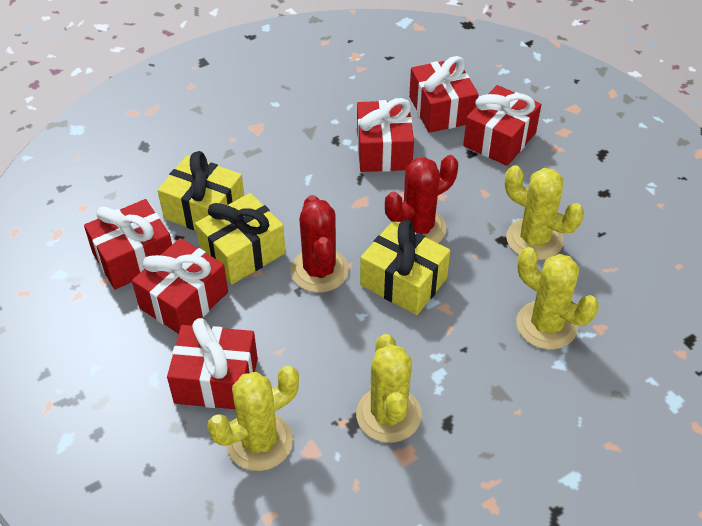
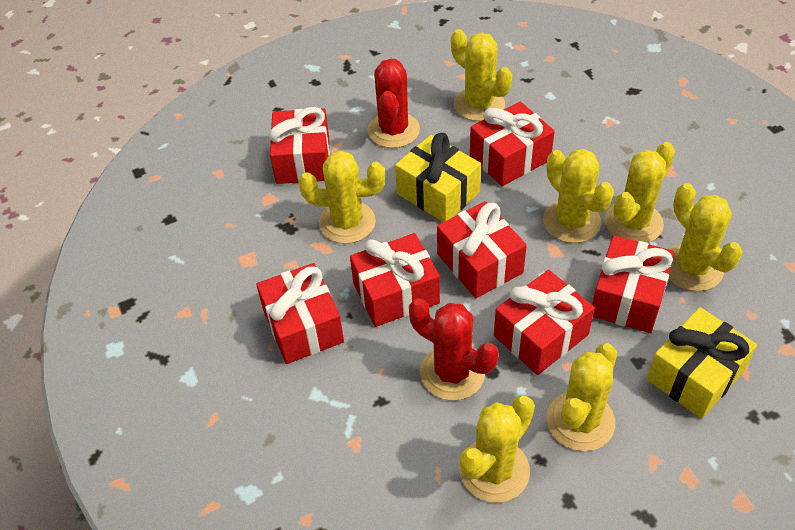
red gift: 6 -> 7
yellow cactus: 4 -> 7
yellow gift: 3 -> 2

